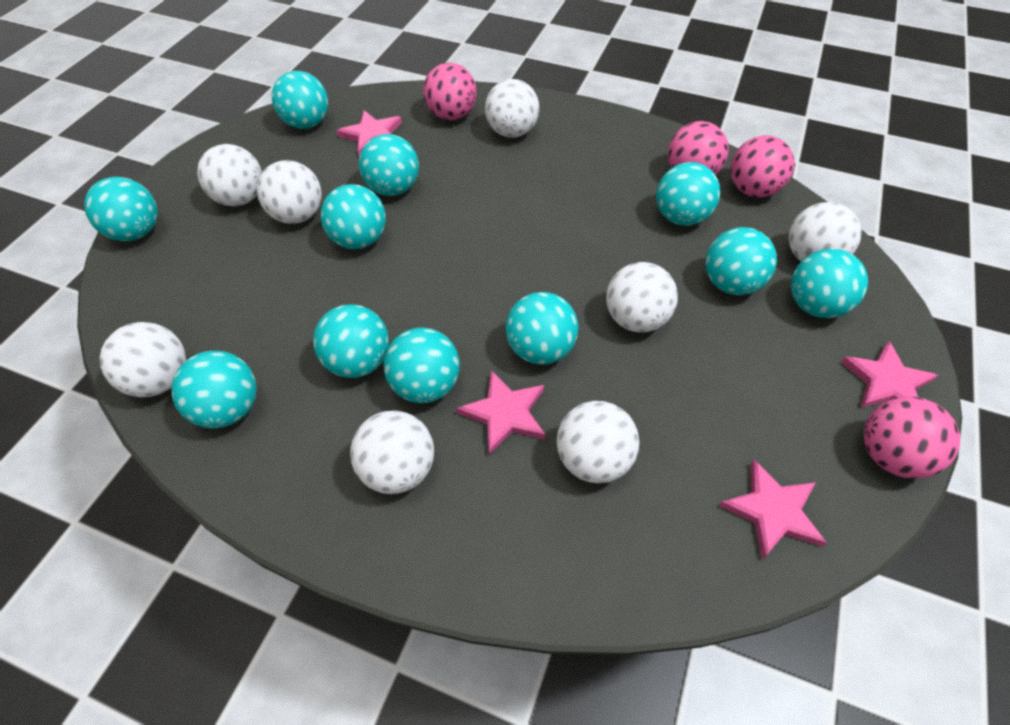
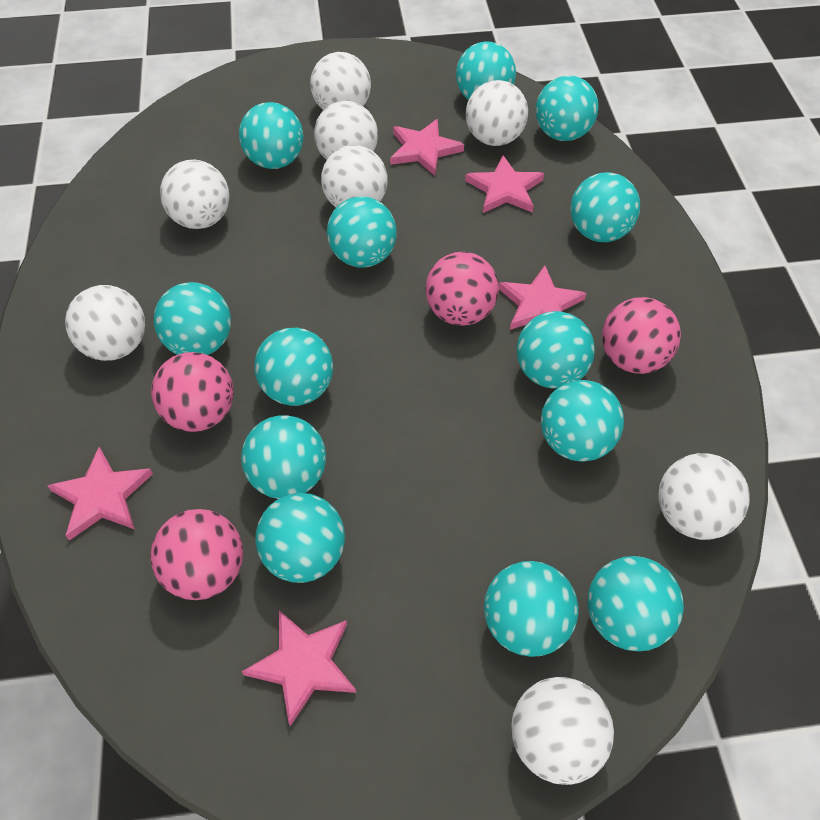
pink star: 4 -> 5
turquoise ball: 11 -> 13

